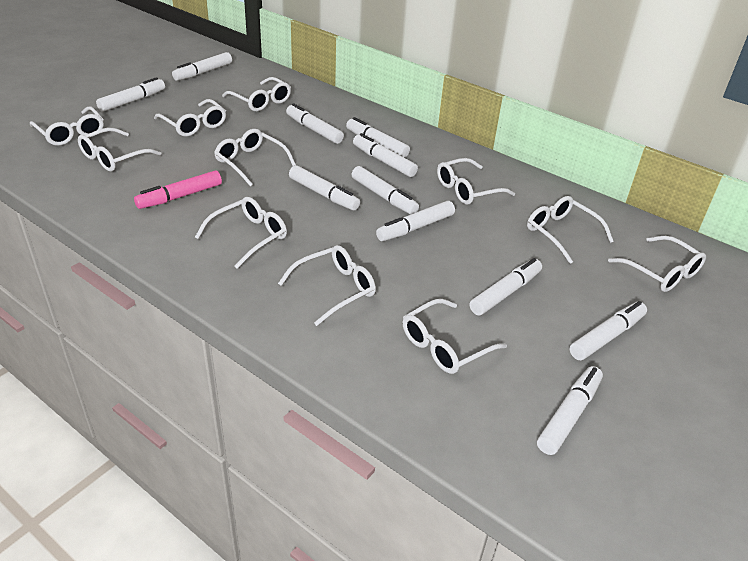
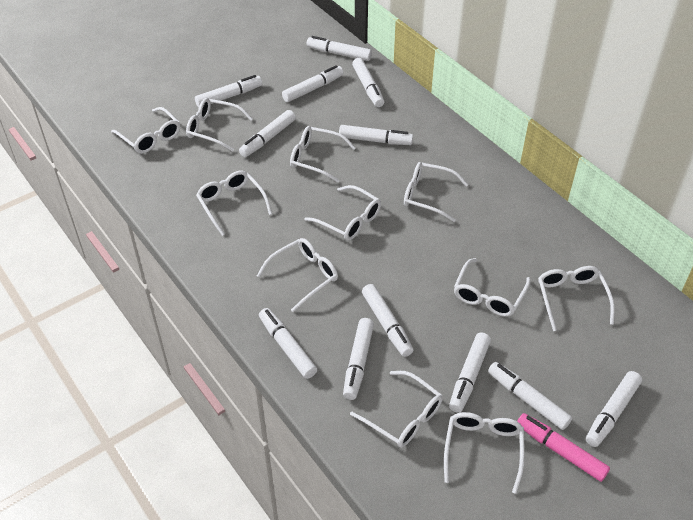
white marker: 11 -> 12

